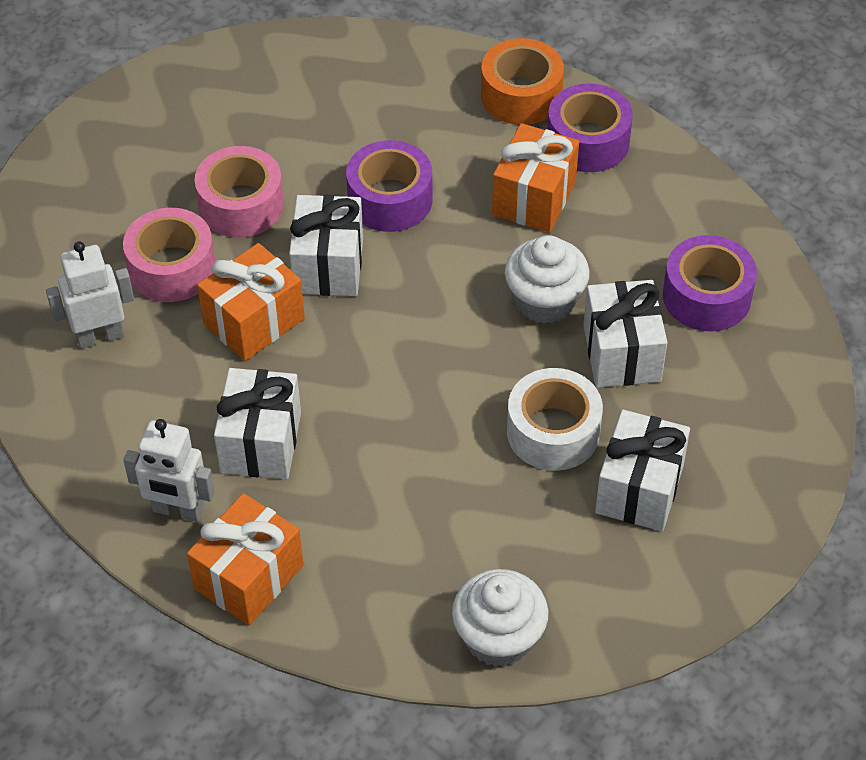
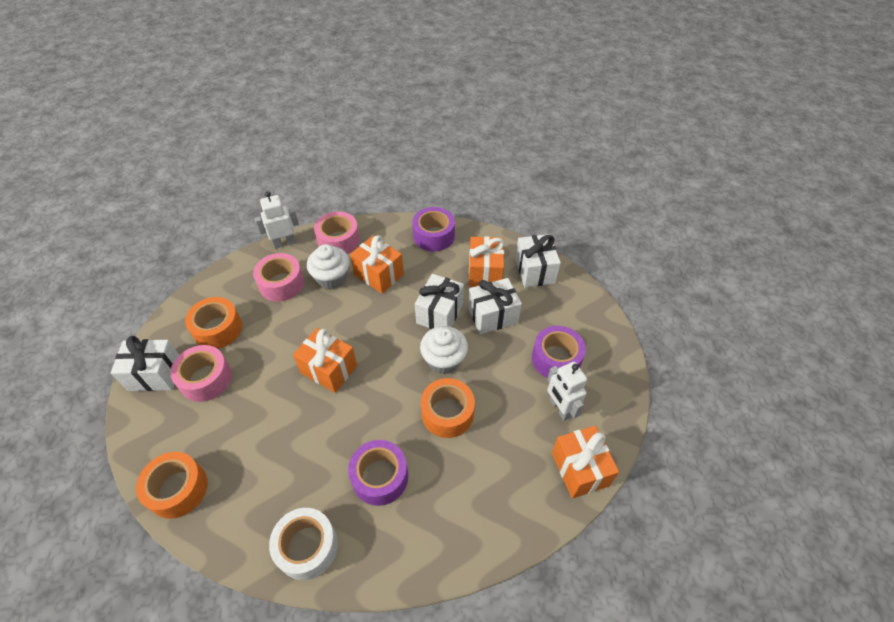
orange gift: 3 -> 4
orange tape: 1 -> 3
pink tape: 2 -> 3

